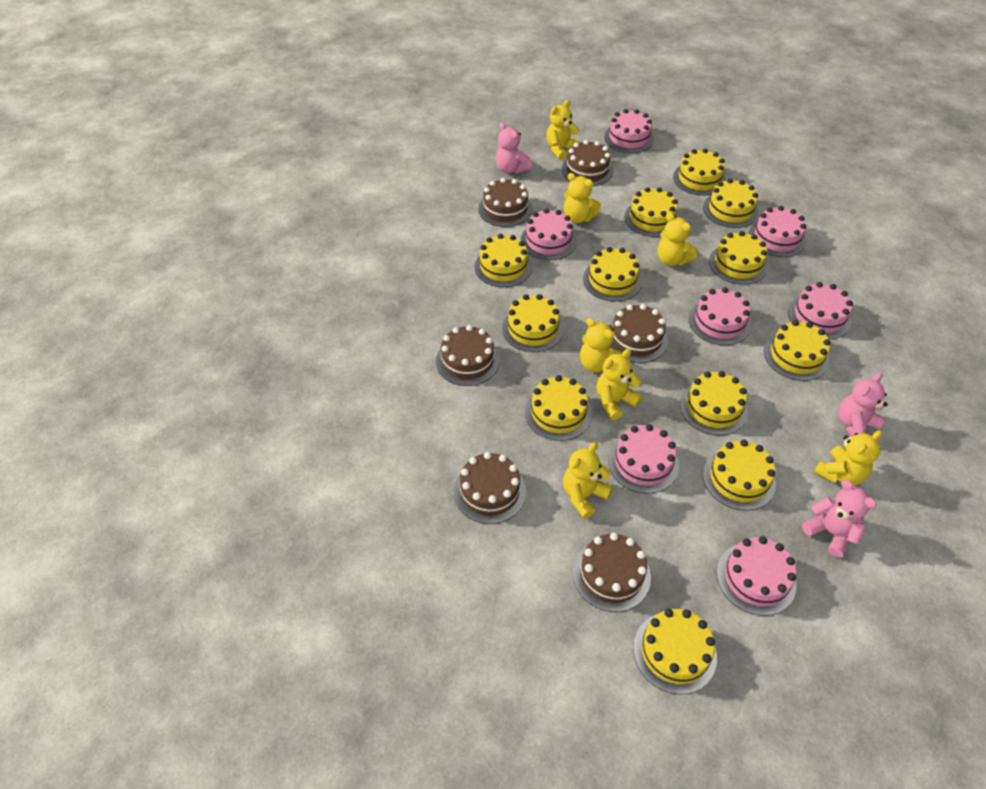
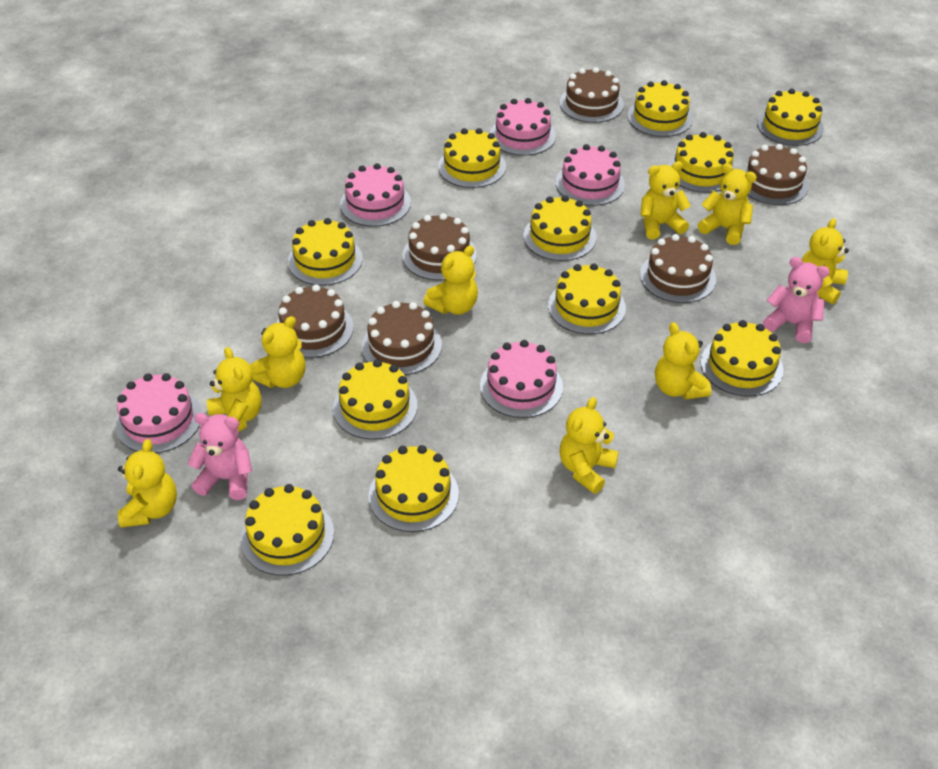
pink cake: 7 -> 5
pink teddy bear: 3 -> 2
yellow cake: 12 -> 11
yellow teddy bear: 7 -> 9

